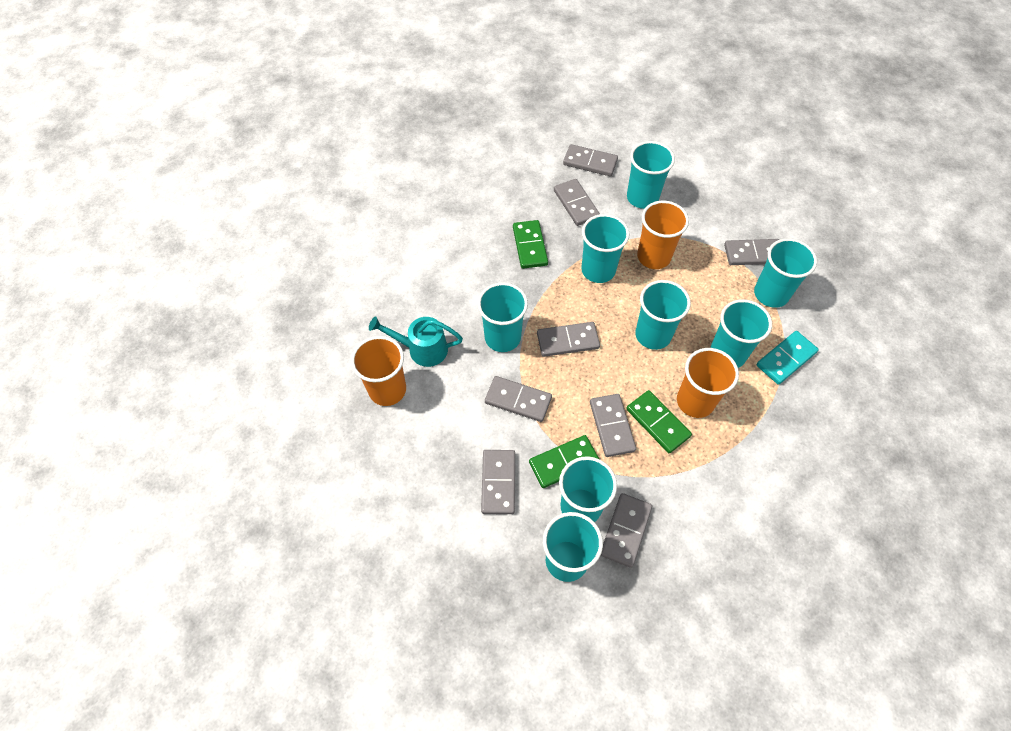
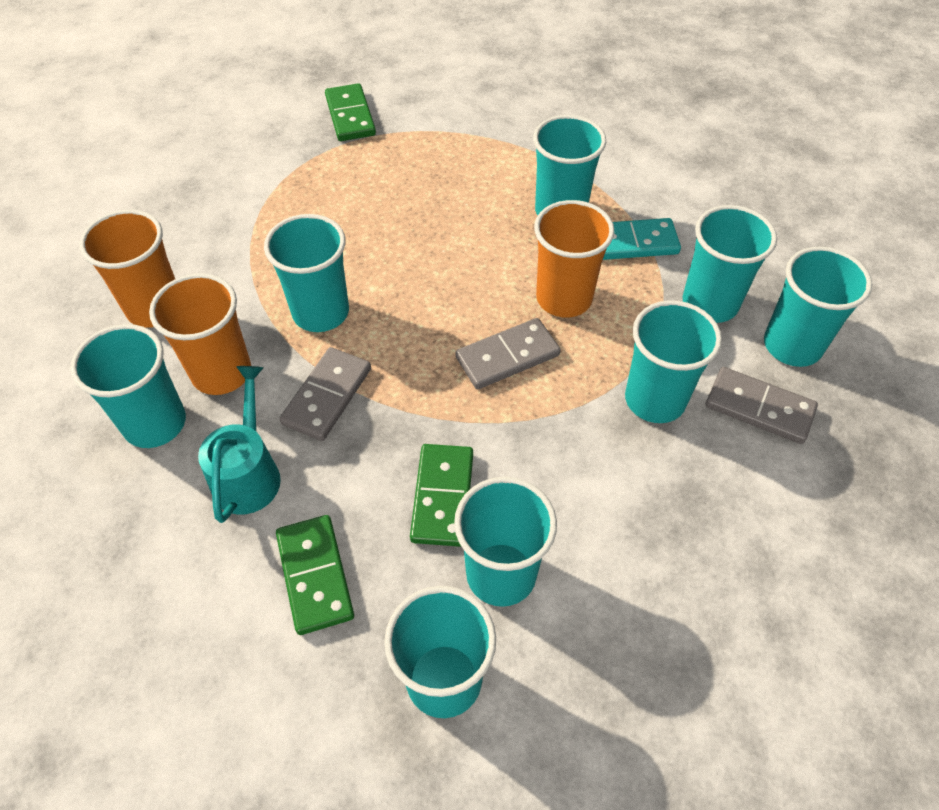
grey domino: 8 -> 3

